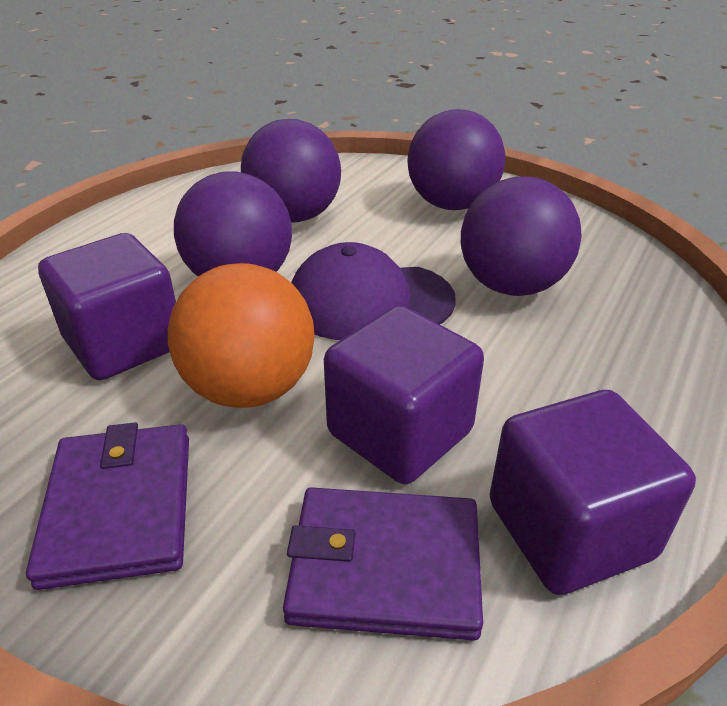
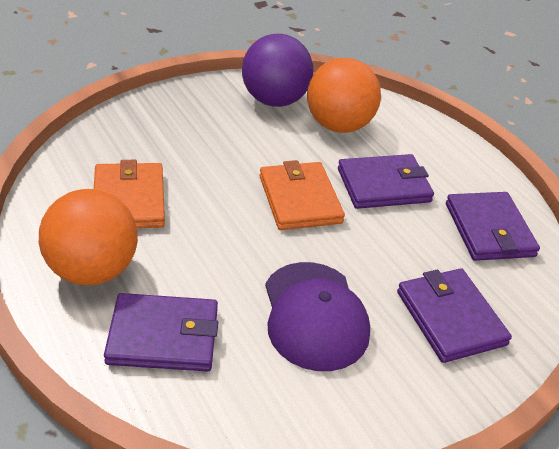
orange ball: 1 -> 2
orange wallet: 0 -> 2
purple ball: 4 -> 1
purple cube: 3 -> 0
purple wallet: 2 -> 4

